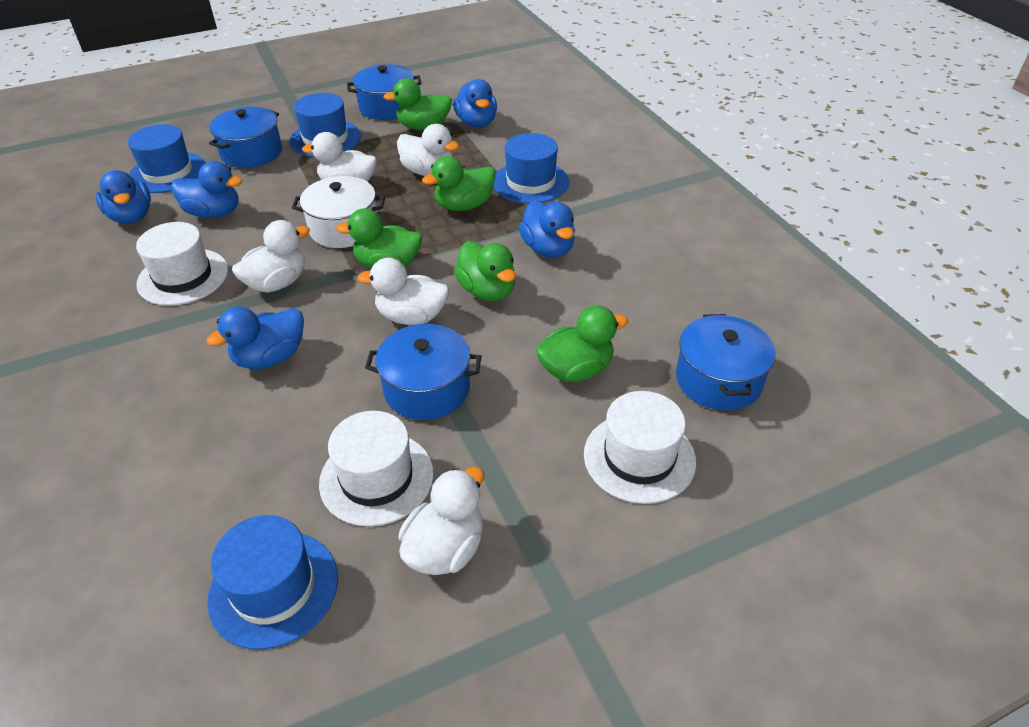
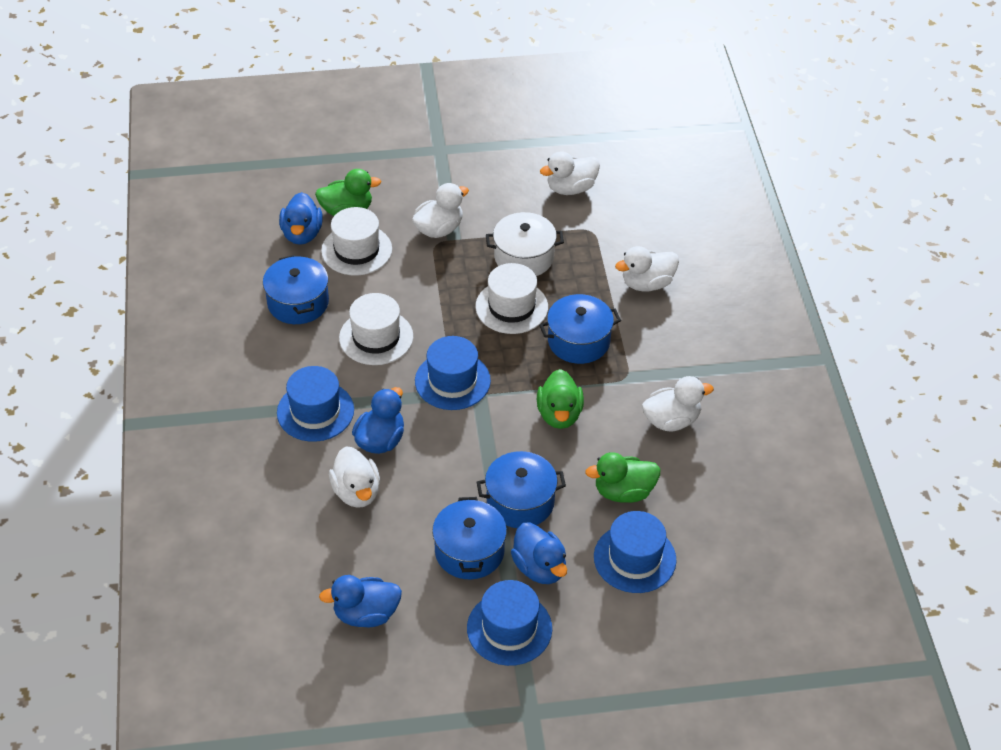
blue duck: 5 -> 4
green duck: 5 -> 3

